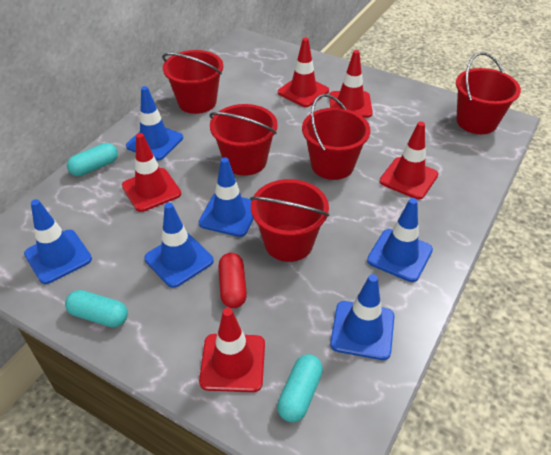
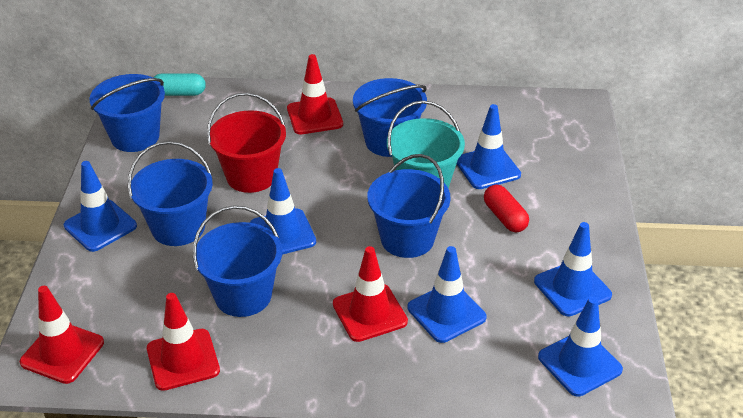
blue bucket: 0 -> 5
red bucket: 5 -> 1
red traffic cone: 5 -> 4
turquoise bucket: 0 -> 1
turquoise capsule: 3 -> 1

